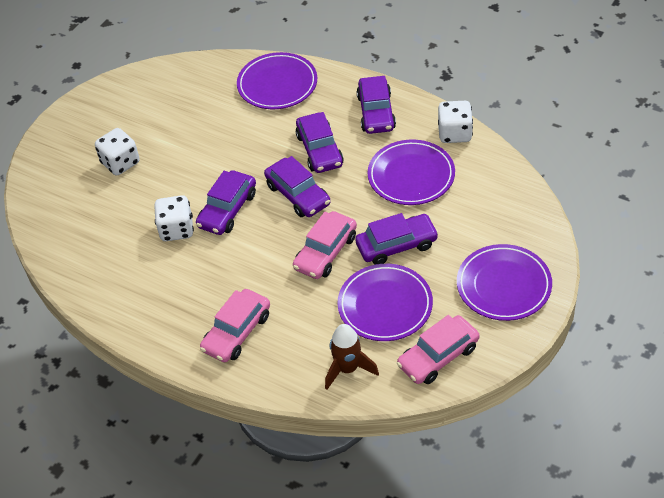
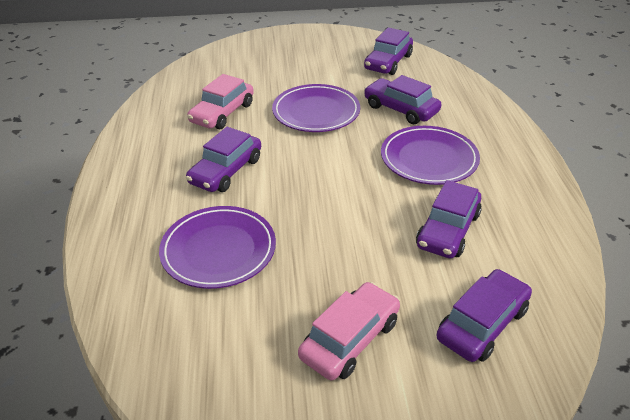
brown rocket: 1 -> 0
pink car: 3 -> 2
purple plate: 4 -> 3
white dice: 3 -> 0

